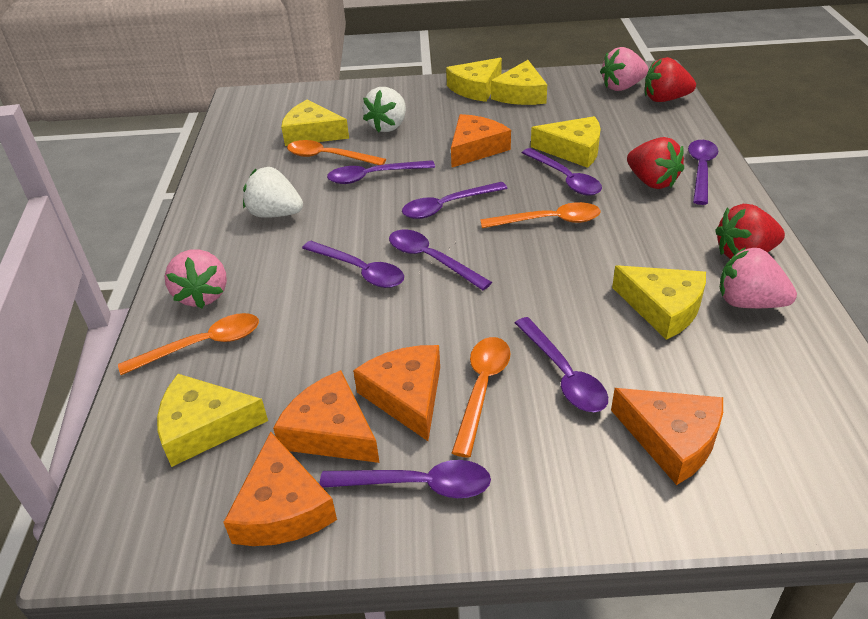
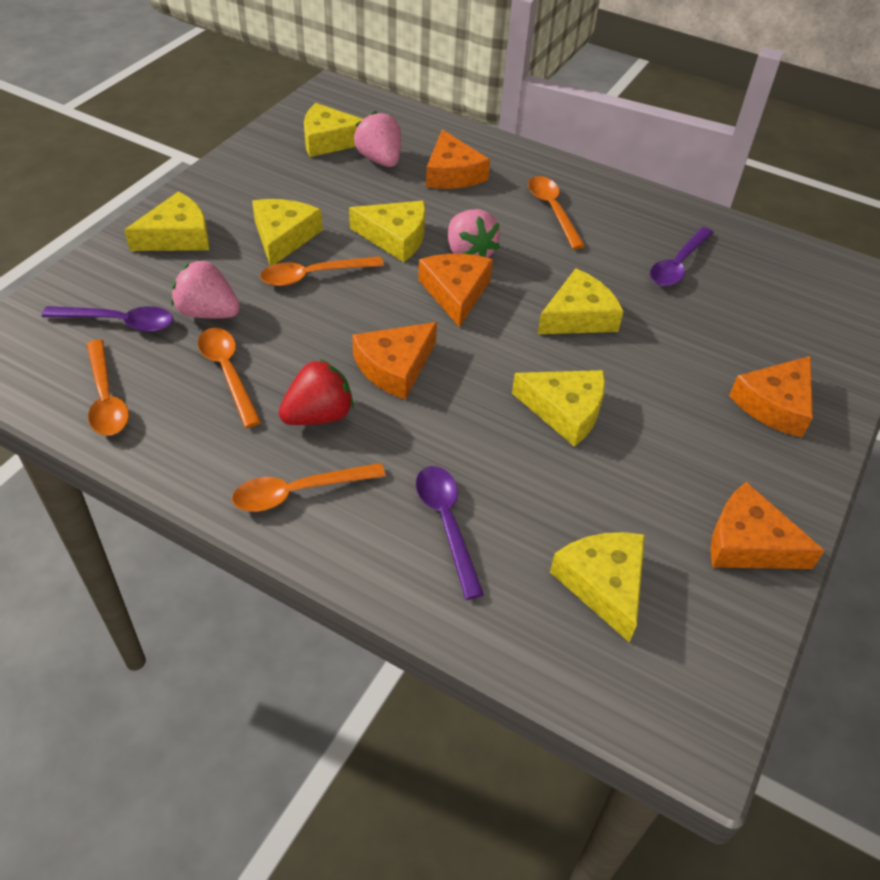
orange spoon: 4 -> 5
purple spoon: 8 -> 3
red strawberry: 3 -> 1
white strawberry: 2 -> 0
yellow cheese: 6 -> 7

